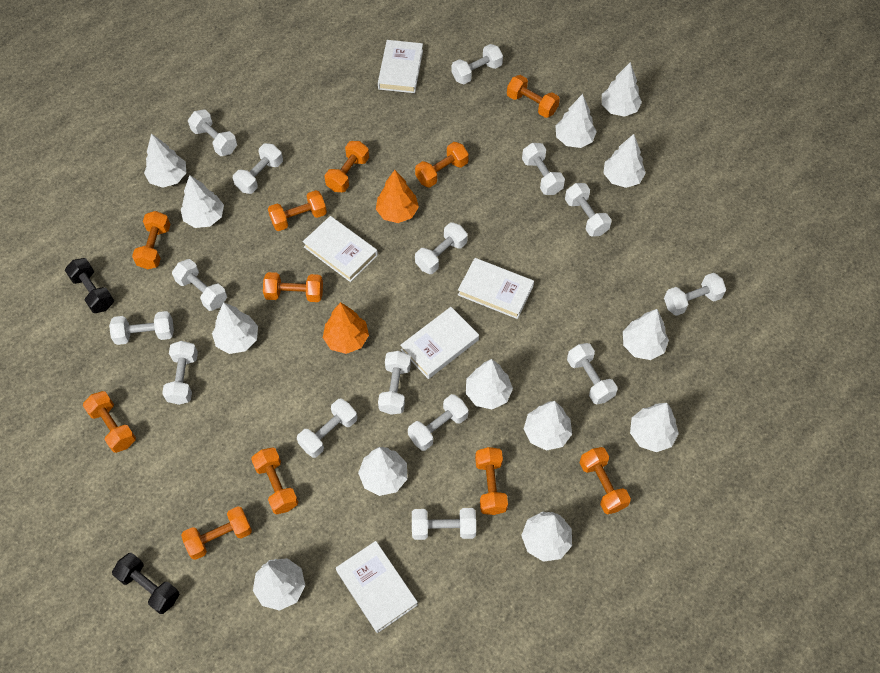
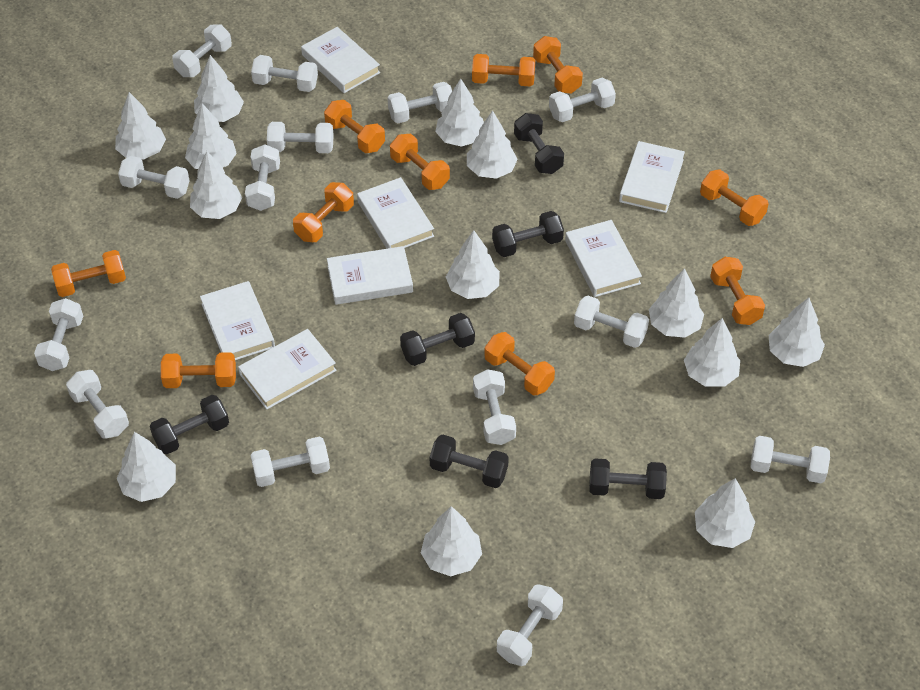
black dumbbell: 2 -> 6
orange dumbbell: 11 -> 10
orange tree: 2 -> 0
white book: 5 -> 7
white dumbbell: 15 -> 14

